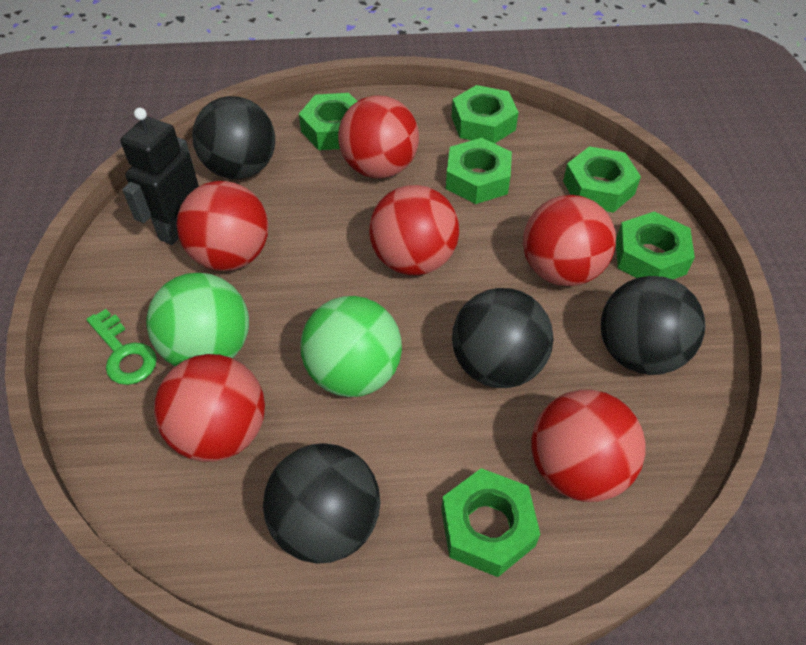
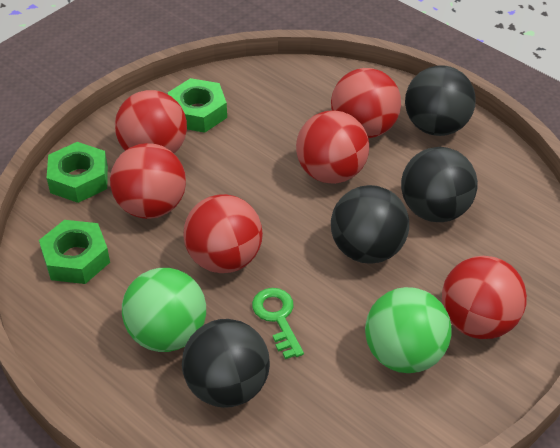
black robot: 1 -> 0
green nut: 6 -> 3

